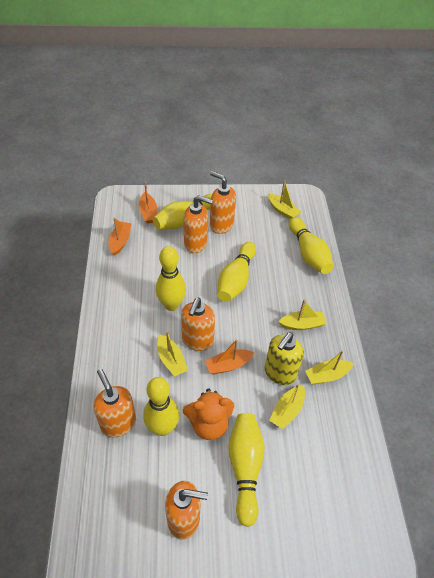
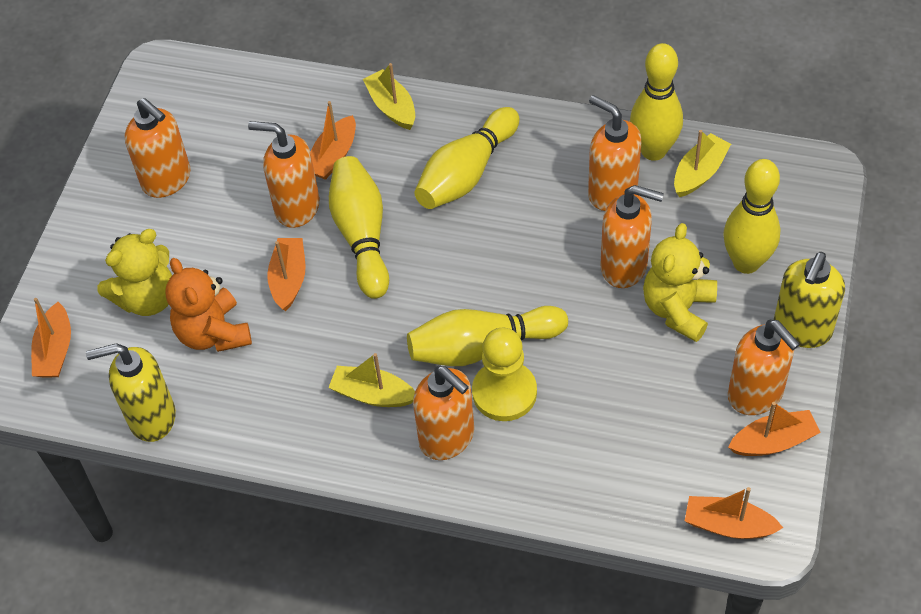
orange boat: 3 -> 5
orange soap dispenser: 5 -> 6
yellow boat: 5 -> 3
yellow bowling pin: 6 -> 5
yellow pawn: 0 -> 1
yellow soap dispenser: 1 -> 2
yellow teddy bear: 0 -> 2

